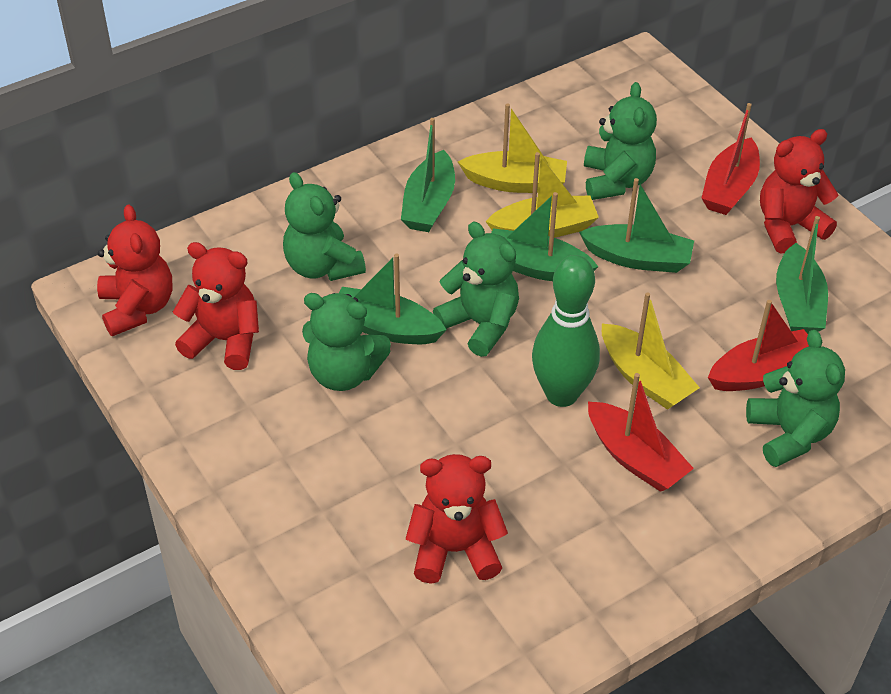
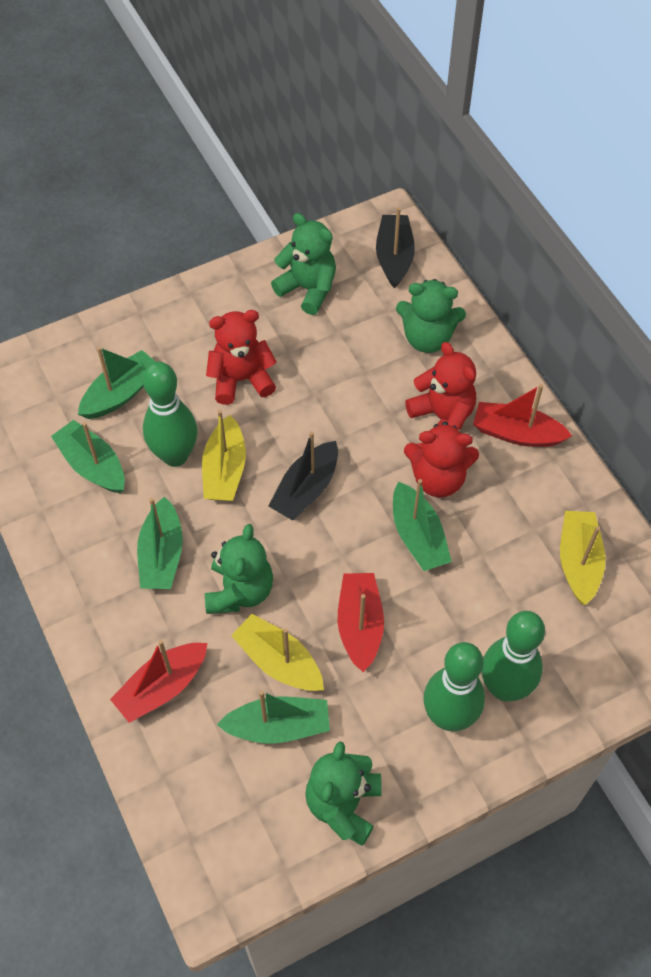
black boat: 0 -> 2
green bowling pin: 1 -> 3
green teddy bear: 5 -> 4
red teddy bear: 4 -> 3

